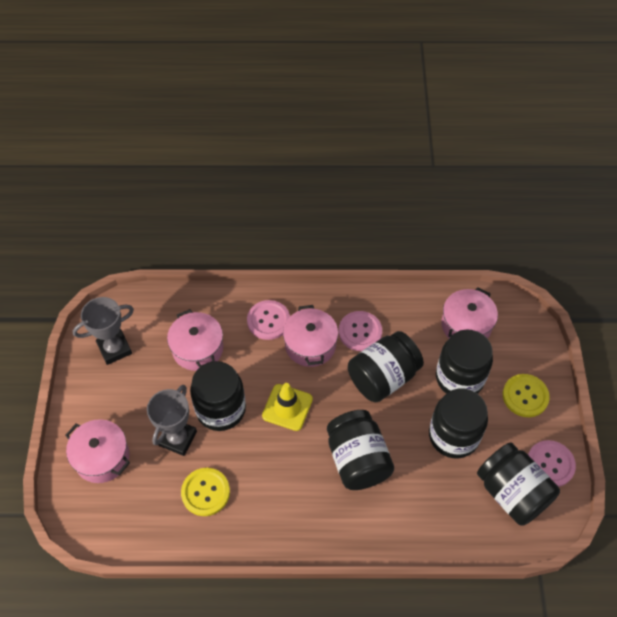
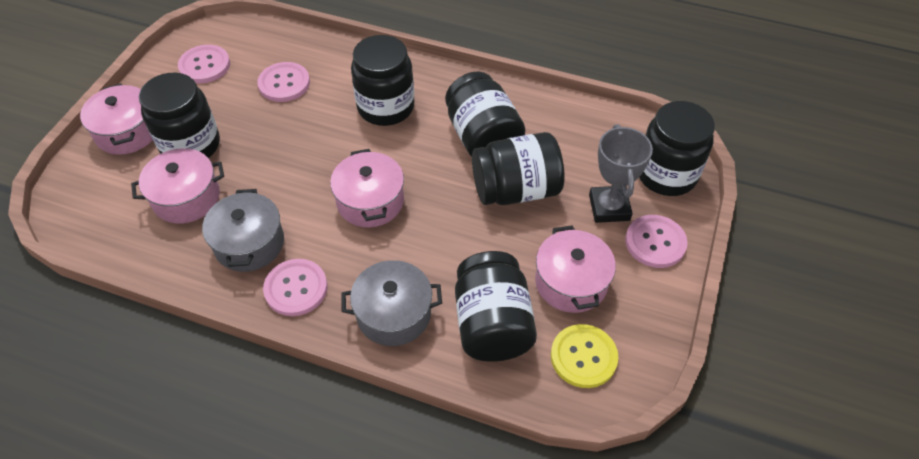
grey pot: 0 -> 2
grey trophy: 2 -> 1
pink button: 3 -> 4
yellow button: 2 -> 1
yellow traffic cone: 1 -> 0

